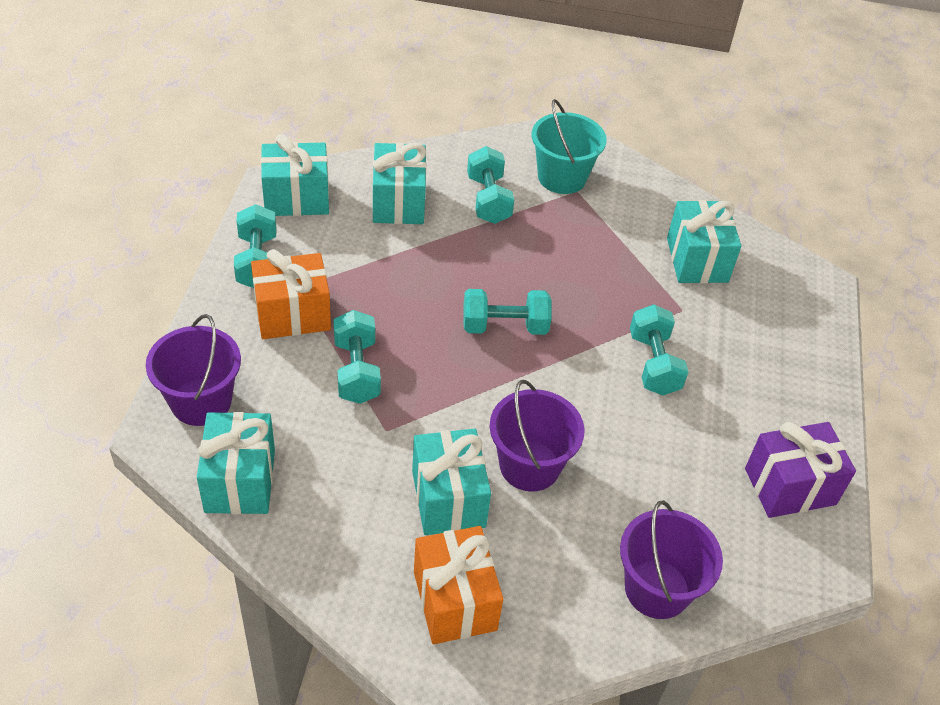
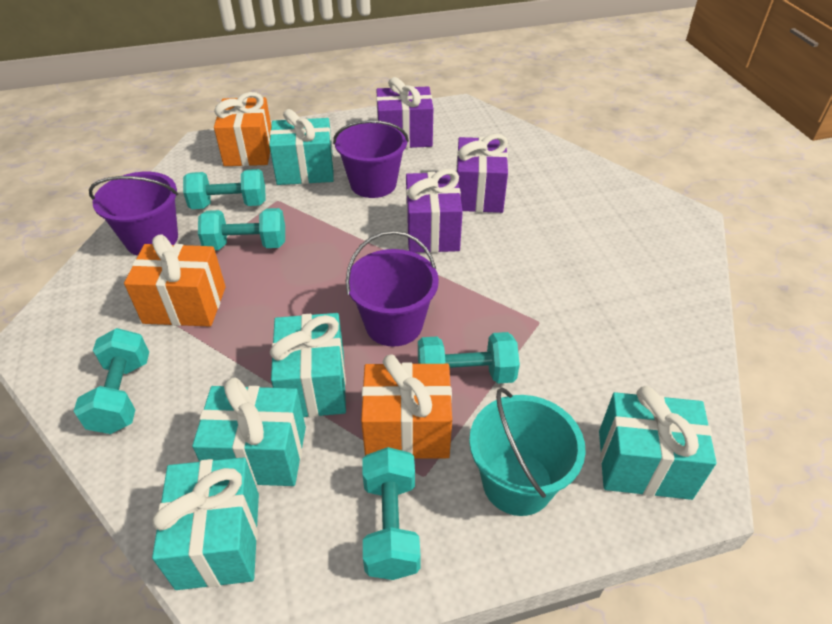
orange gift: 2 -> 3
purple gift: 1 -> 3

